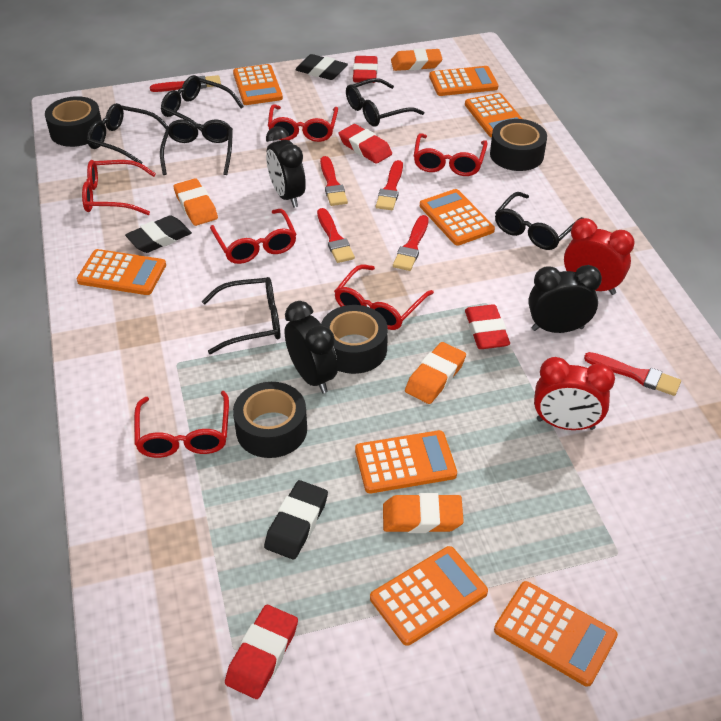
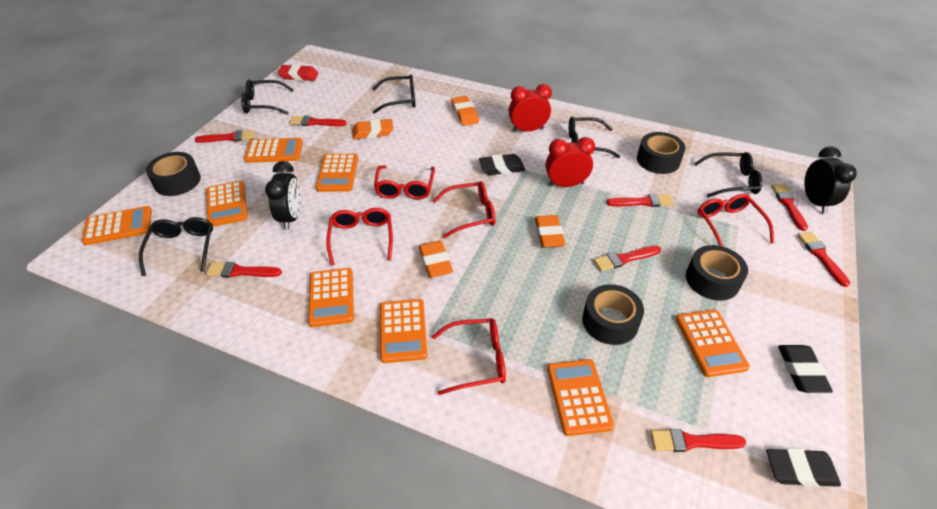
black clock: 3 -> 2
black glasses: 6 -> 5
red brush: 6 -> 8
red eraser: 4 -> 1
red glasses: 6 -> 5

